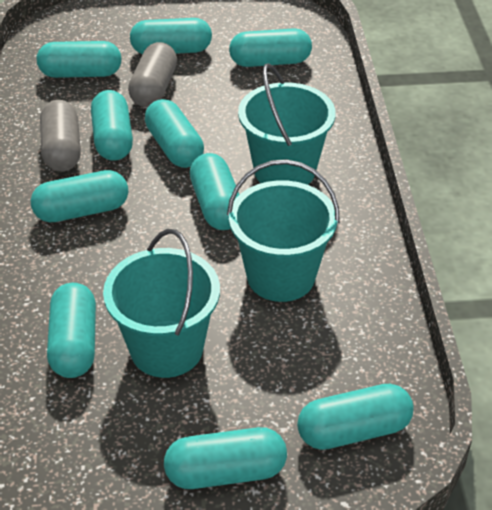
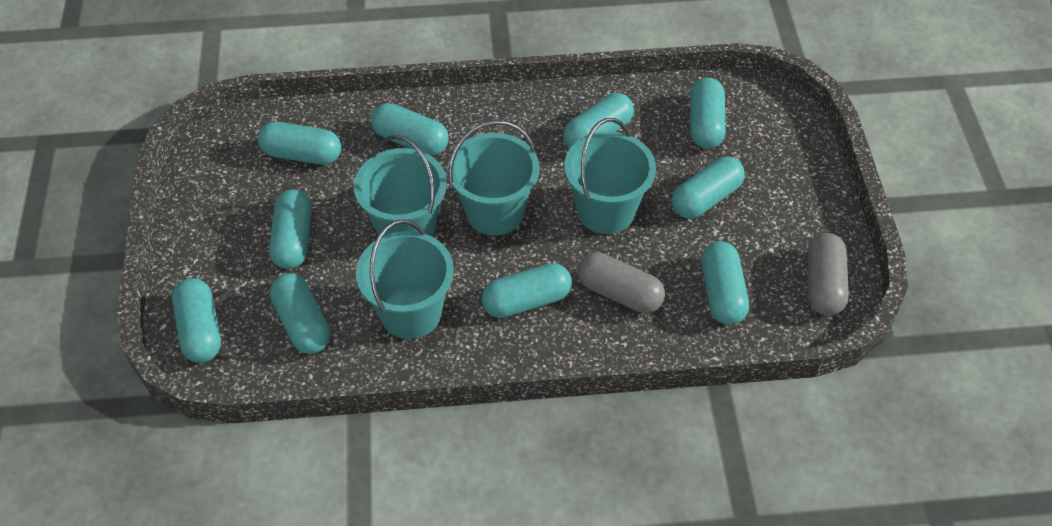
turquoise bucket: 3 -> 4

